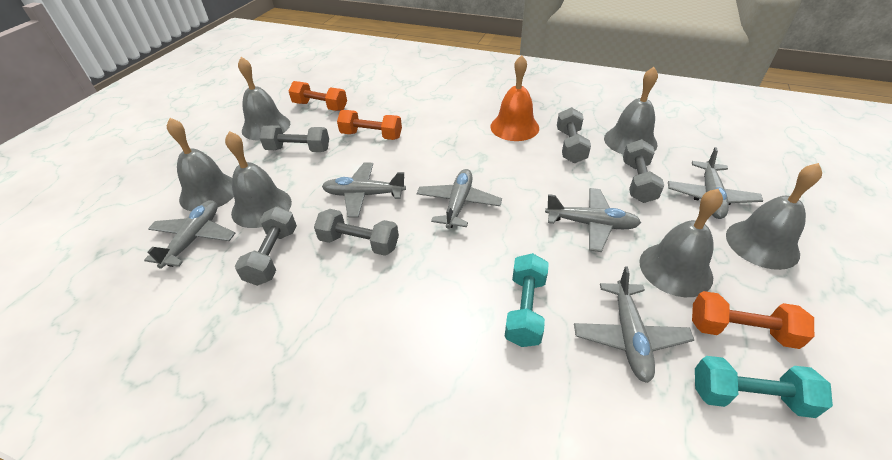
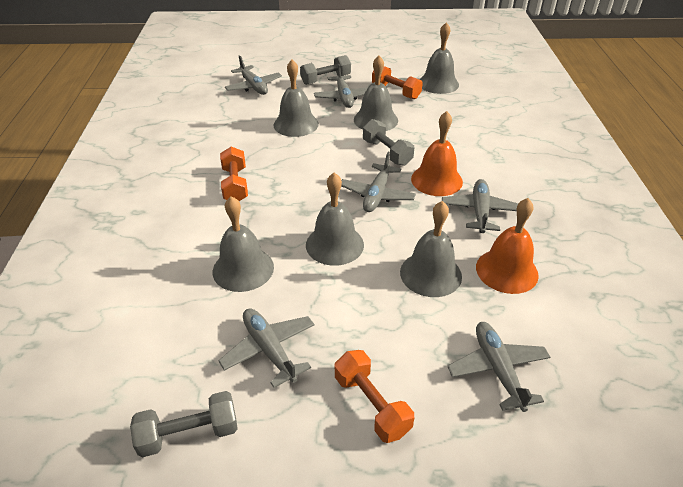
grey dumbbell: 5 -> 3
orange bell: 1 -> 2
turquoise dumbbell: 2 -> 0

